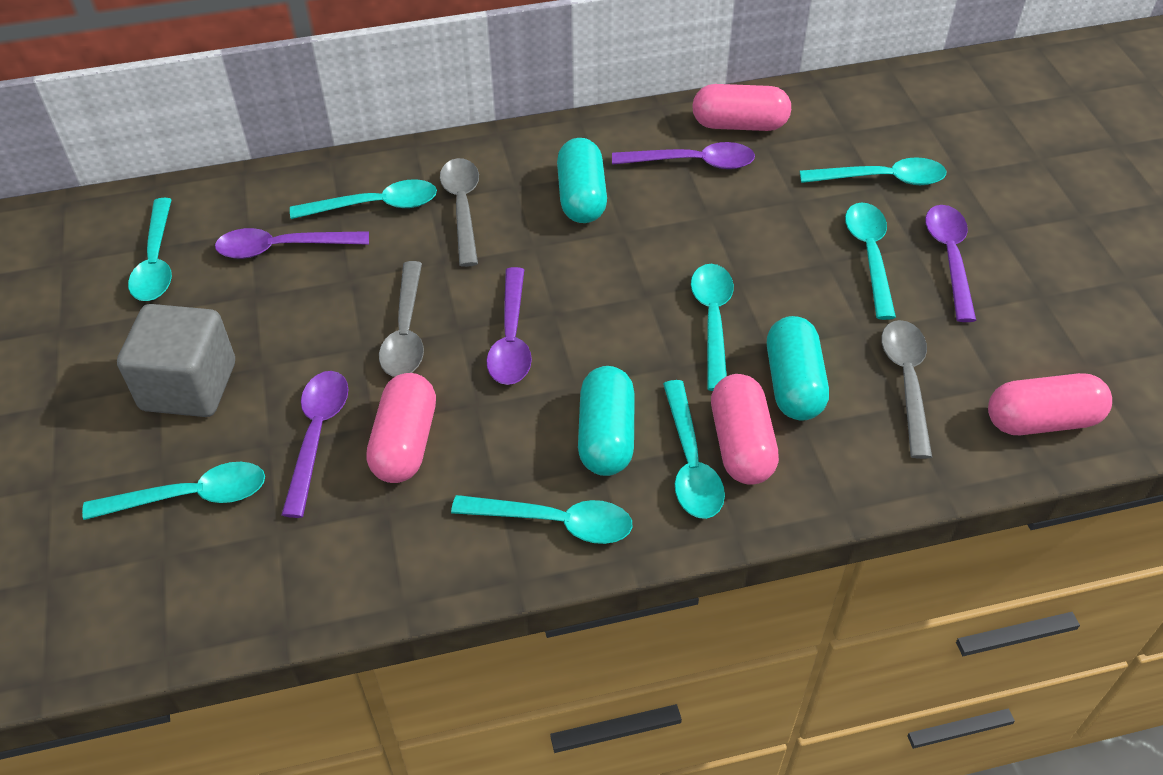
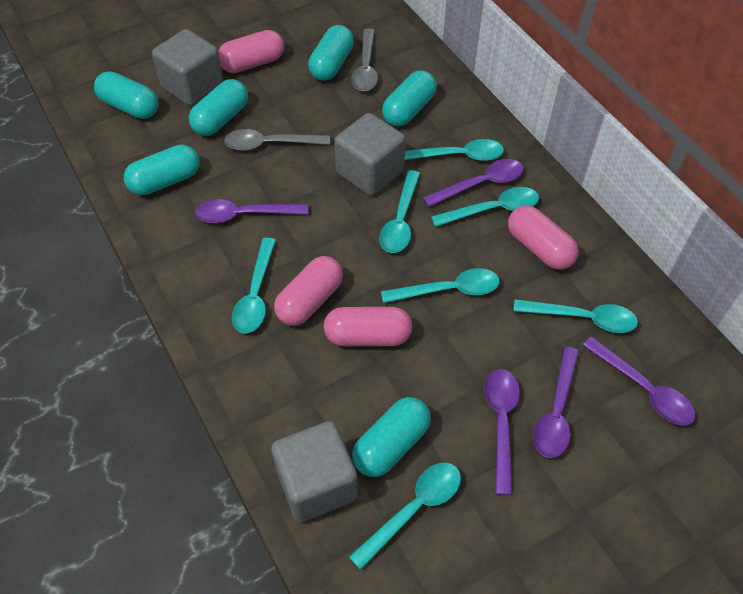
grey cube: 1 -> 3
grey spoon: 3 -> 2
turquoise capsule: 3 -> 6
turquoise spoon: 8 -> 7

